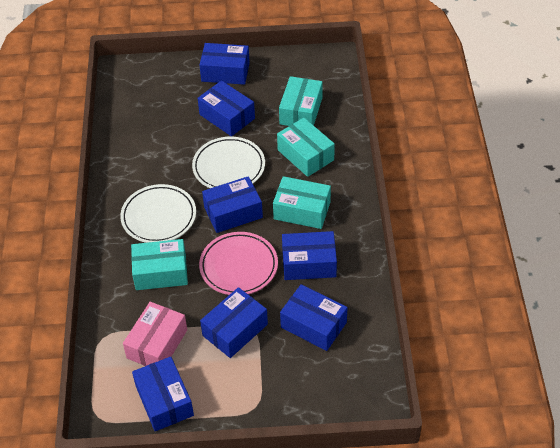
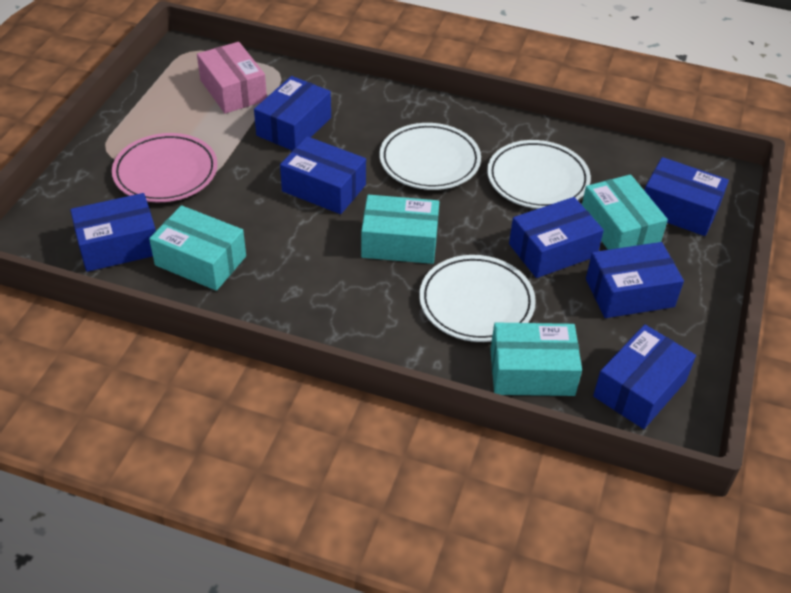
white plate: 2 -> 3

